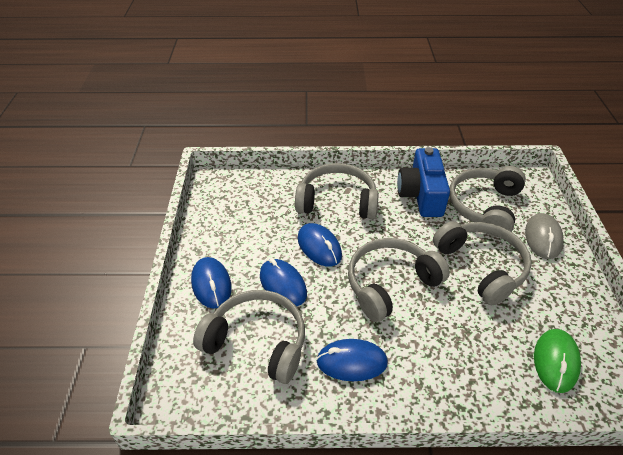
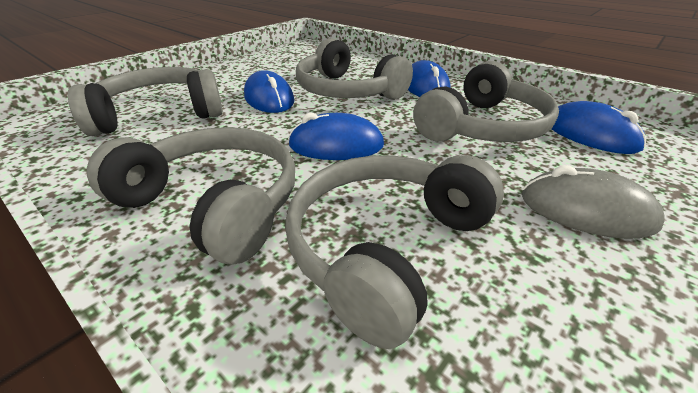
blue camera: 1 -> 0
green mouse: 1 -> 0

